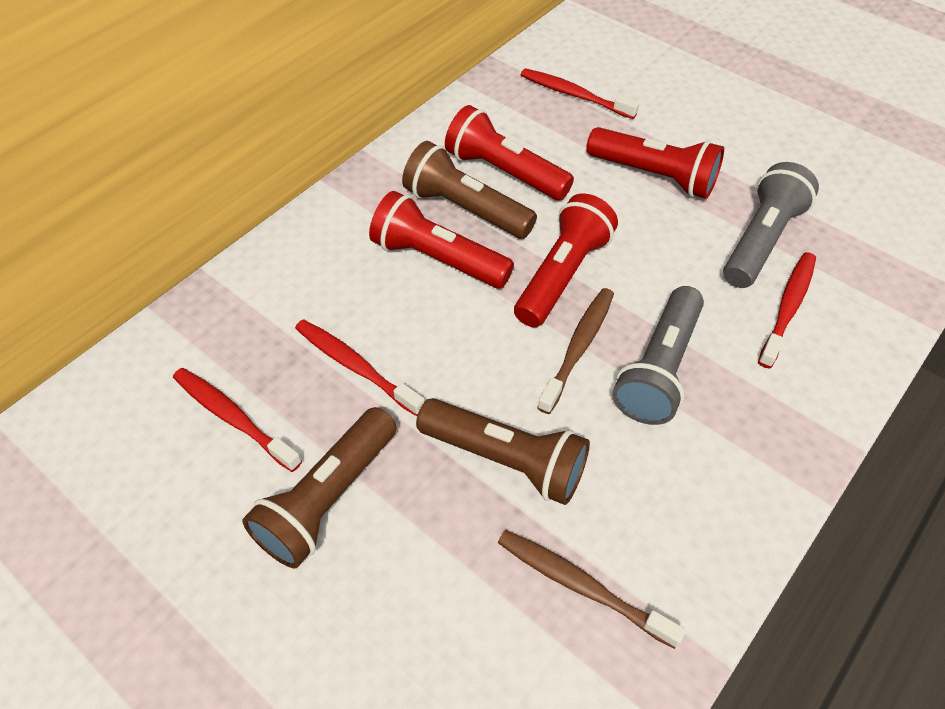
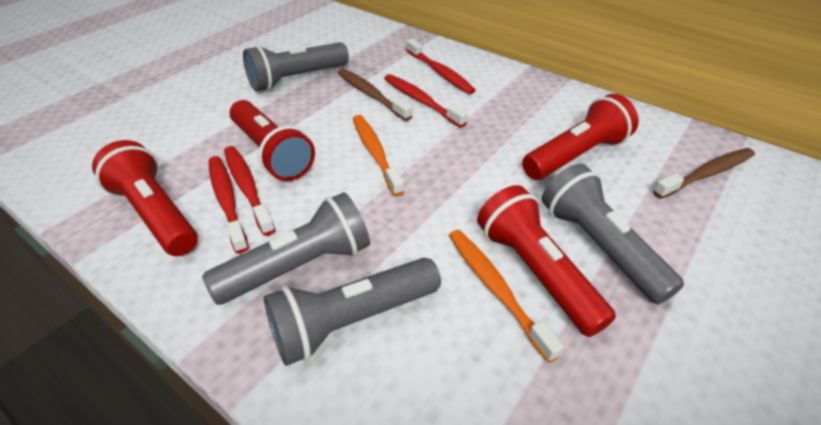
brown flashlight: 3 -> 0
grey flashlight: 2 -> 4
orange toothbrush: 0 -> 2

